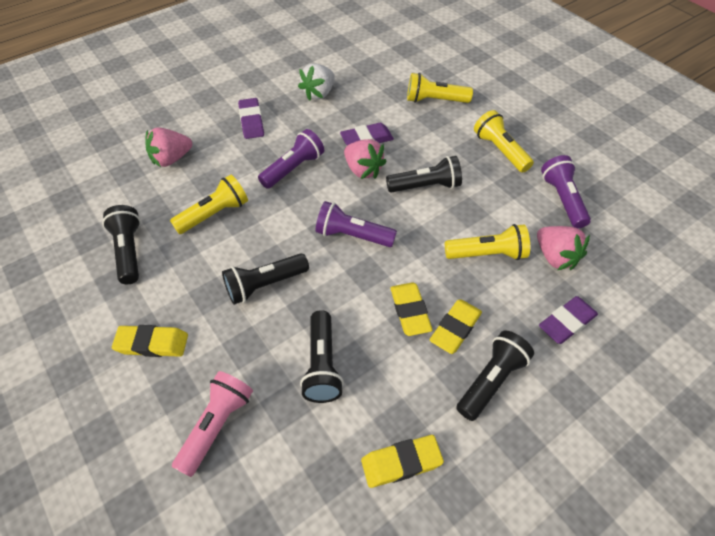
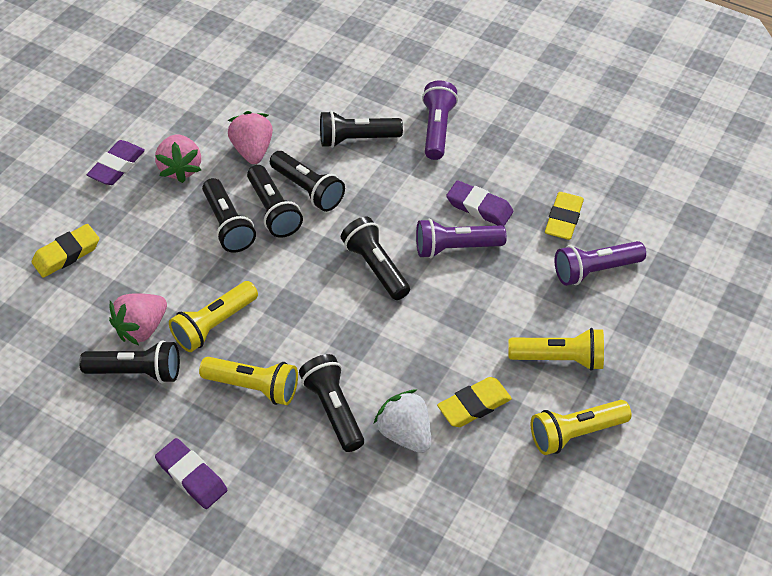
black flashlight: 5 -> 7
pink flashlight: 1 -> 0
yellow eraser: 4 -> 3

